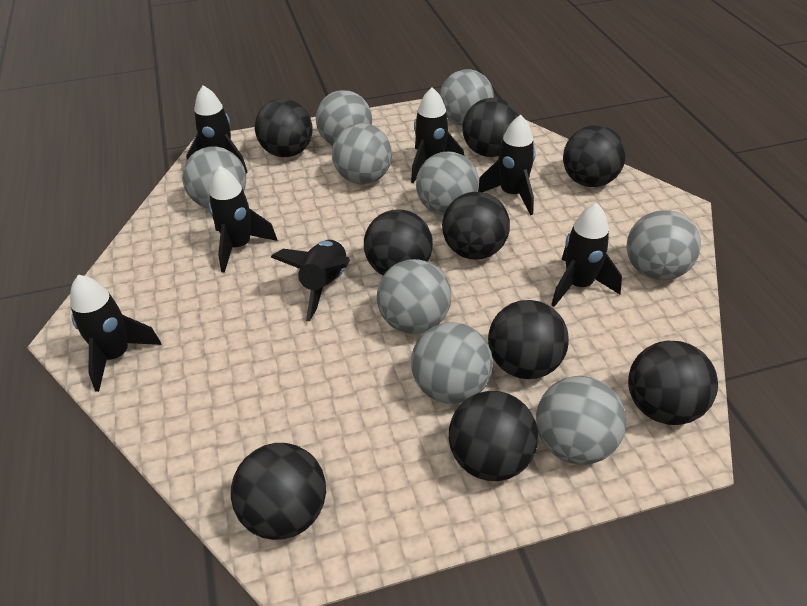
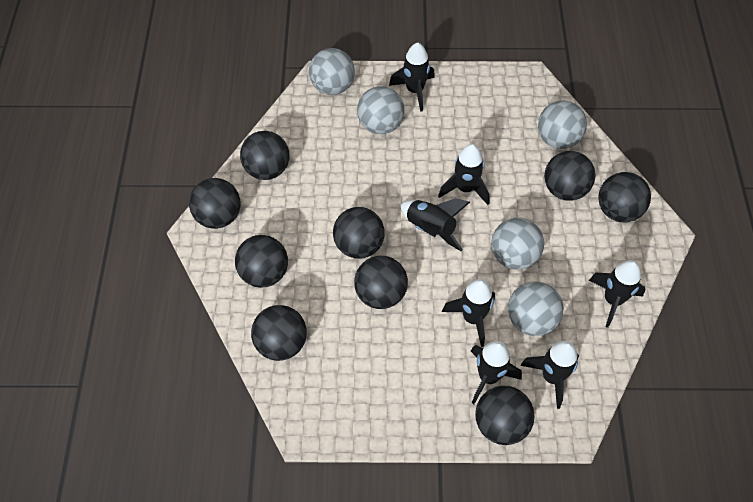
grey ball: 9 -> 5

